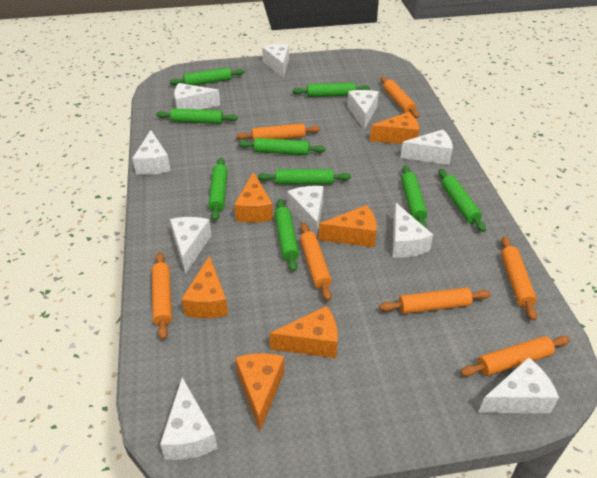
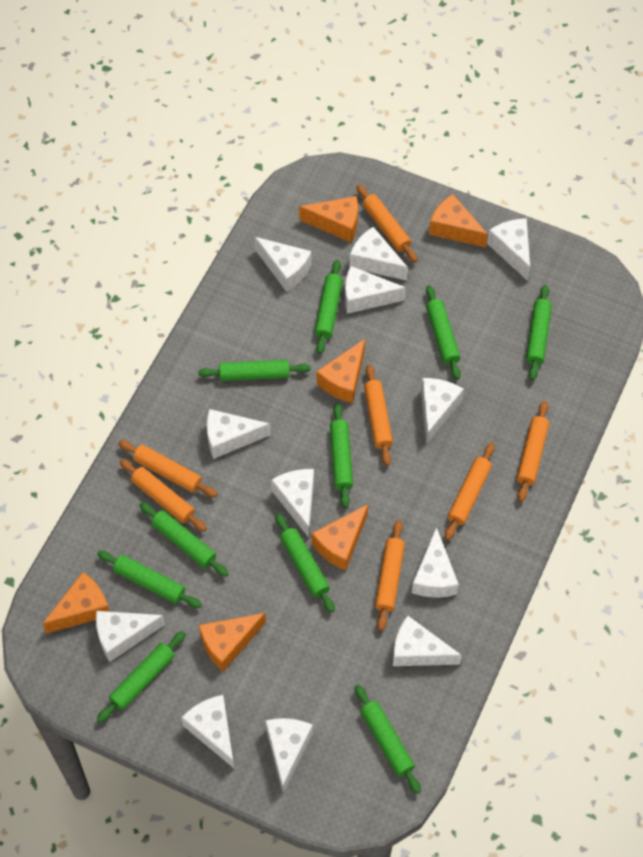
green rolling pin: 9 -> 10
white cheese: 10 -> 12

